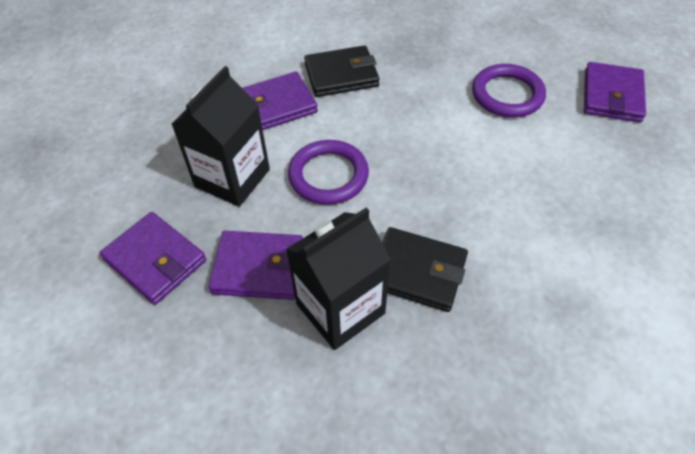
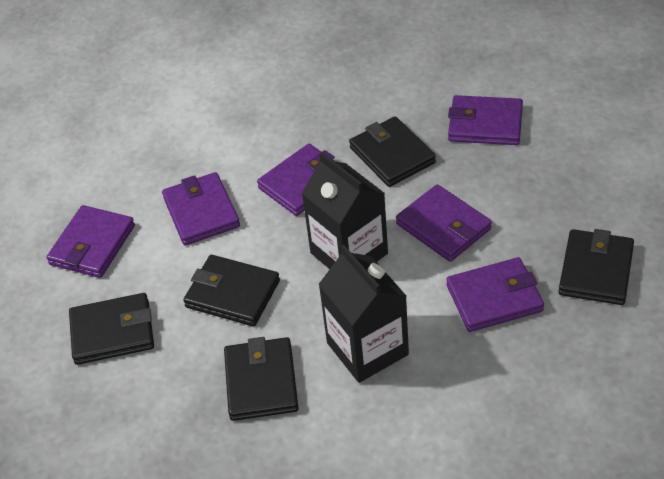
black wallet: 2 -> 5
purple ring: 2 -> 0
purple wallet: 4 -> 6

